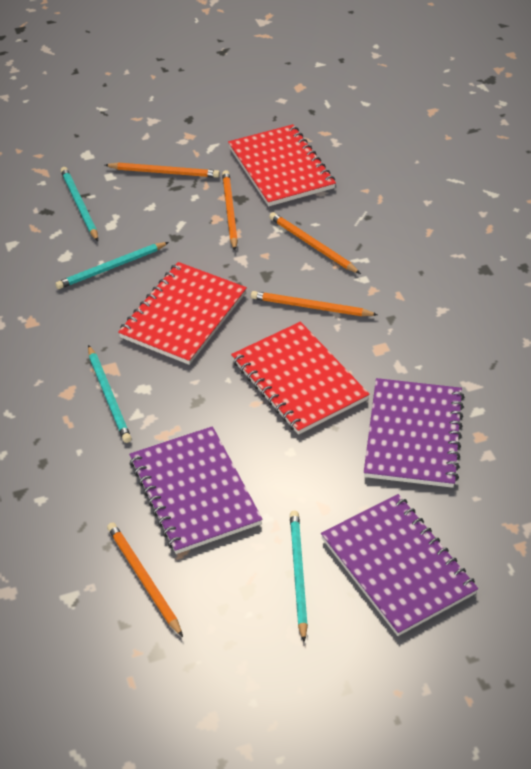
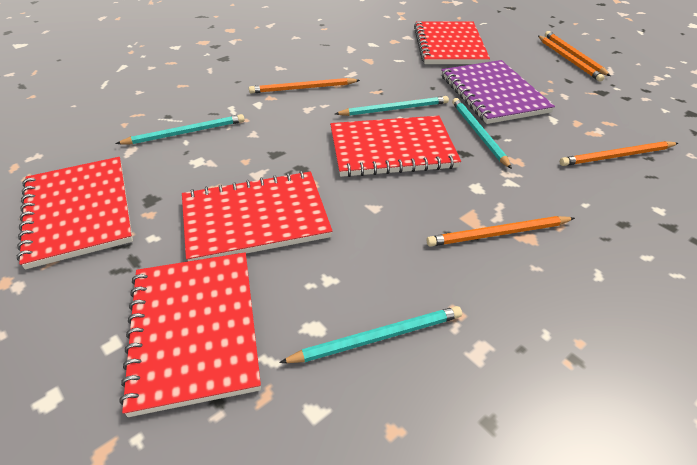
purple notebook: 3 -> 1
red notebook: 3 -> 5

